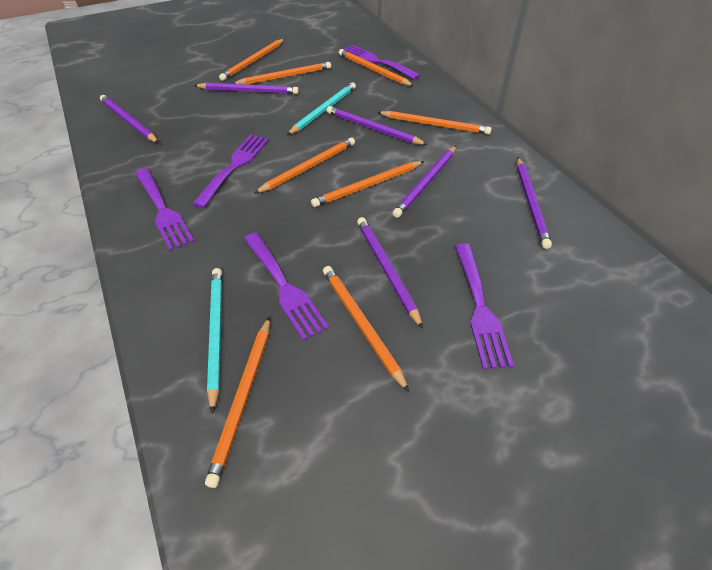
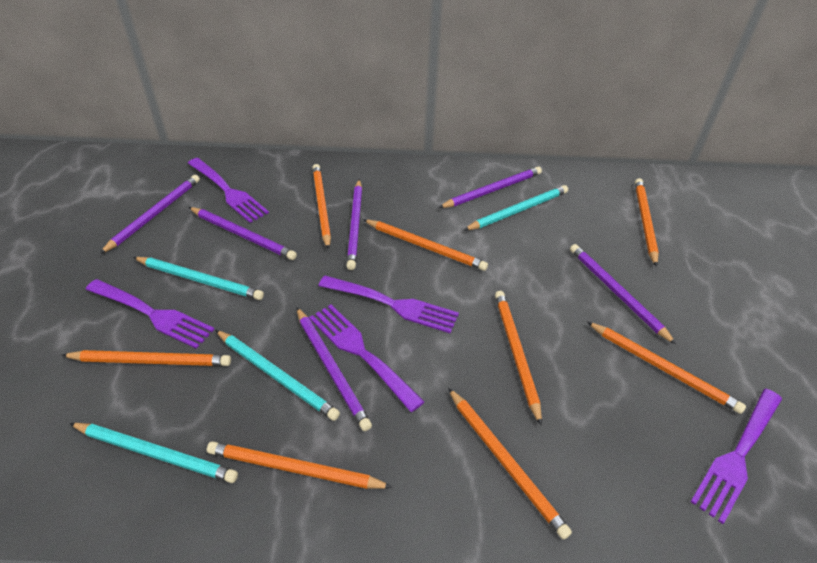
turquoise pencil: 2 -> 4

